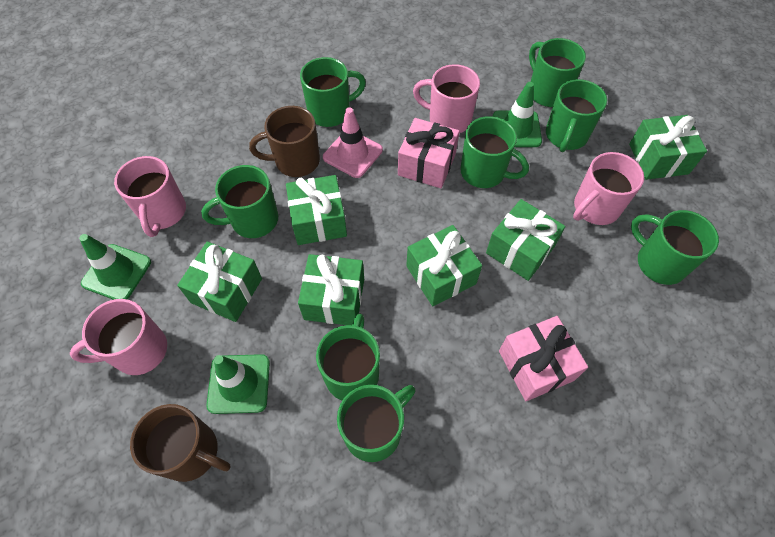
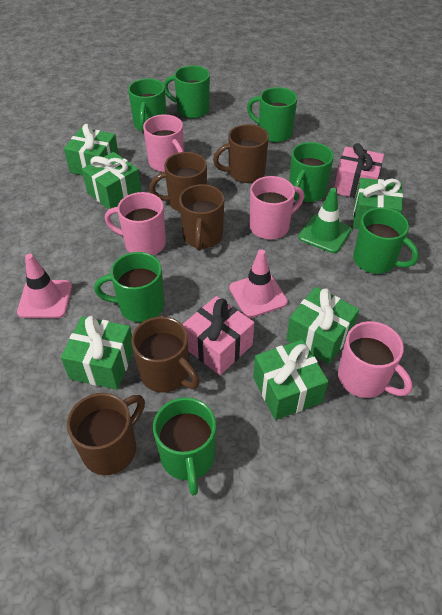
brown mug: 2 -> 5
green mug: 8 -> 7
green traffic cone: 3 -> 1
pink traffic cone: 1 -> 2

